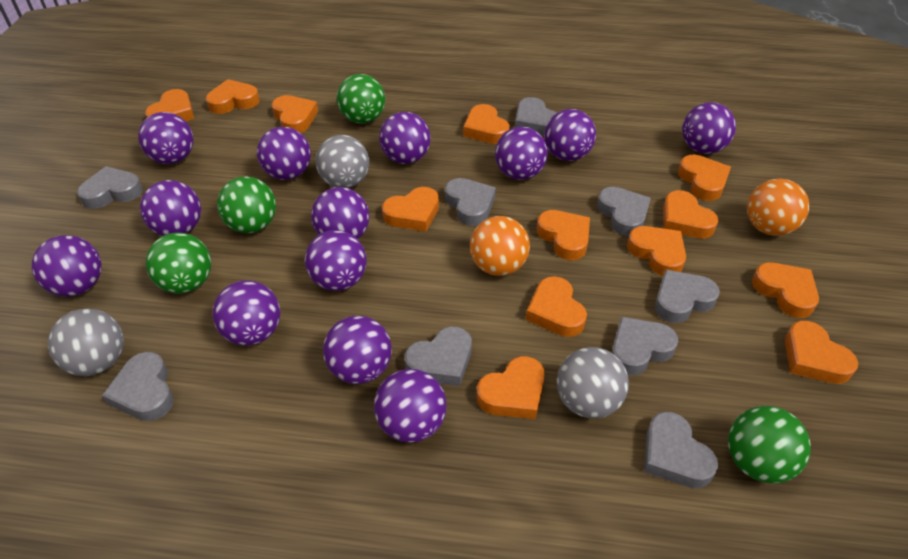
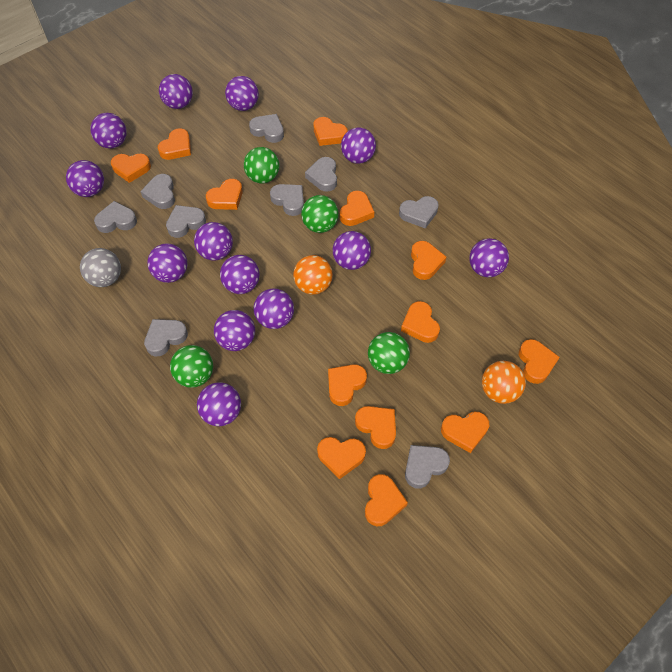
grey ball: 3 -> 1

